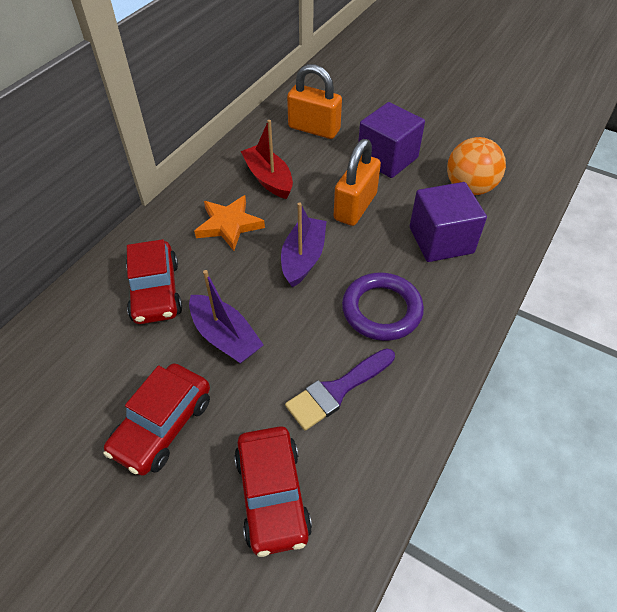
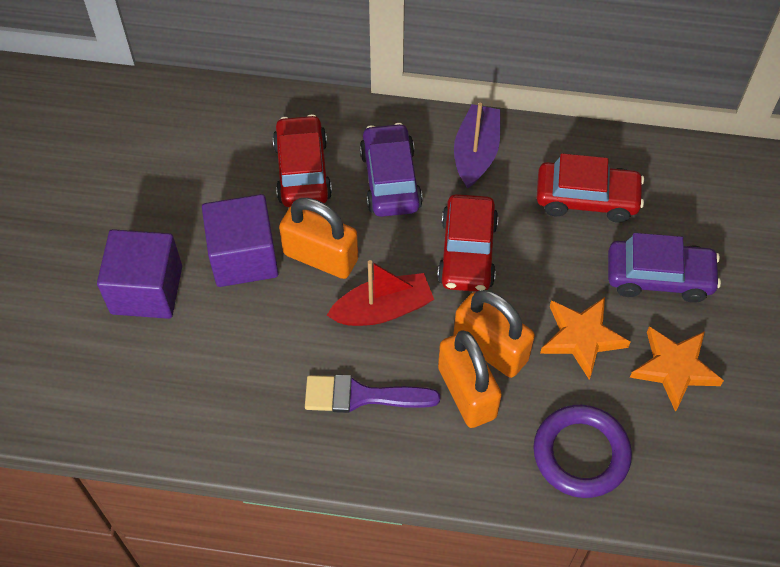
orange ball: 1 -> 0
orange padlock: 2 -> 3
orange star: 1 -> 2
purple boat: 2 -> 1
purple car: 0 -> 2

